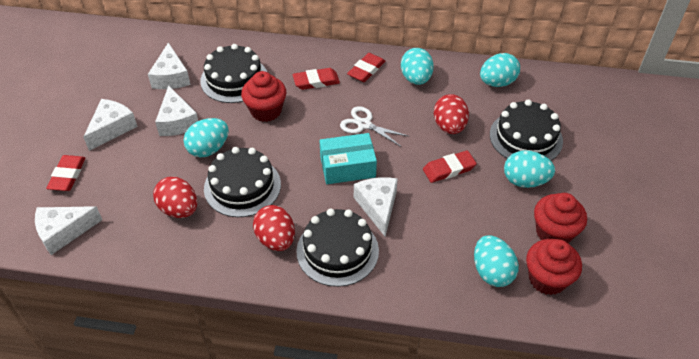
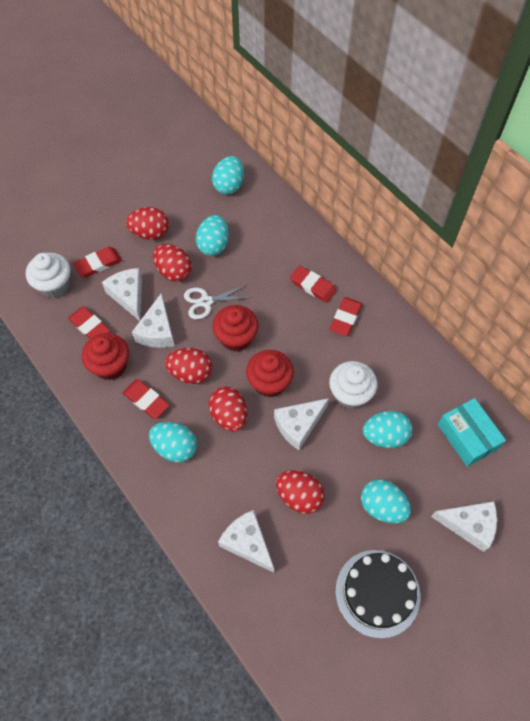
black cake: 4 -> 1
red egg: 3 -> 5
red eraser: 4 -> 5
white cupcake: 0 -> 2

